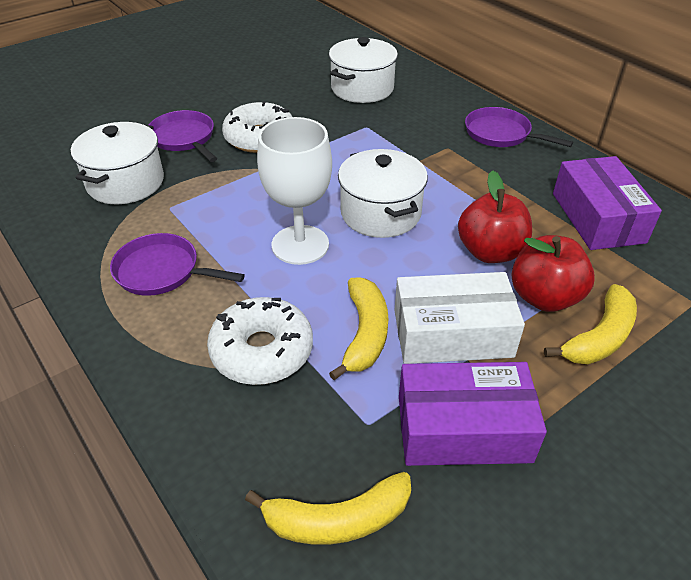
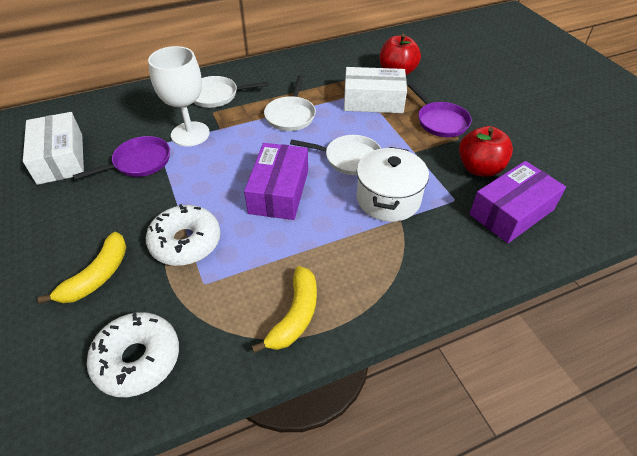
purple pan: 3 -> 2
white box: 1 -> 2
white pan: 0 -> 3
white pot: 3 -> 1
yellow banana: 3 -> 2

